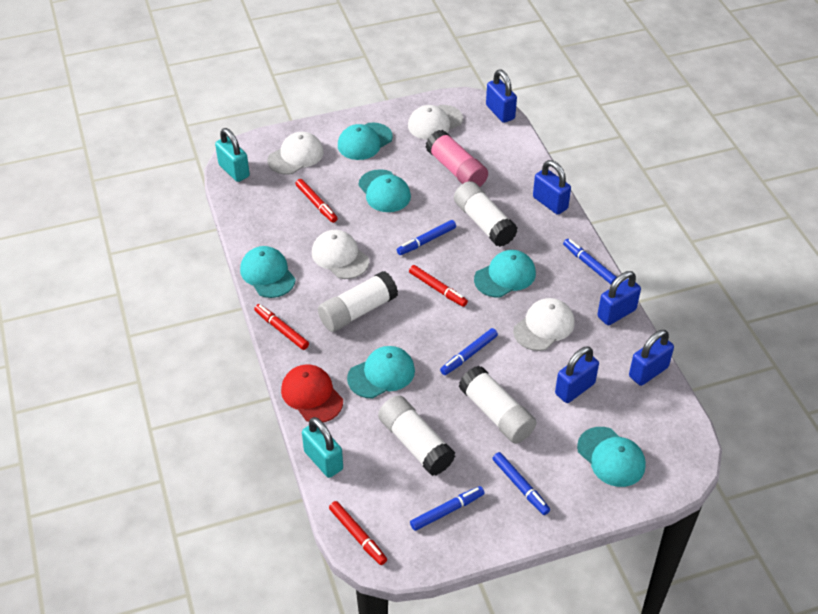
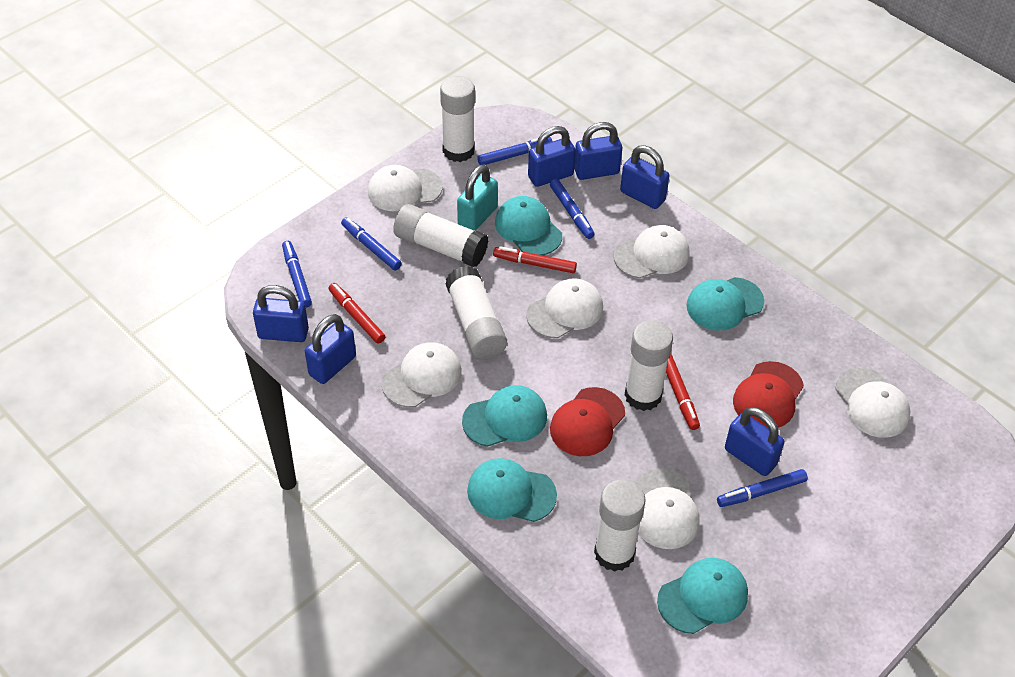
blue padlock: 5 -> 6
pink glue stick: 1 -> 0
red cap: 1 -> 2
red marker: 4 -> 3
turquoise cap: 6 -> 5
turquoise padlock: 2 -> 1
white cap: 4 -> 6
white glue stick: 4 -> 5

